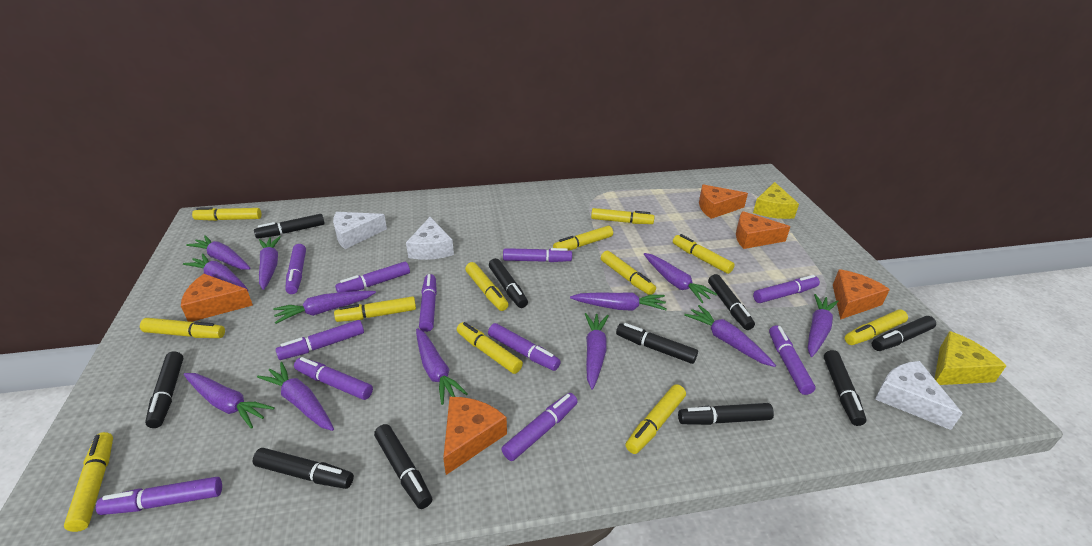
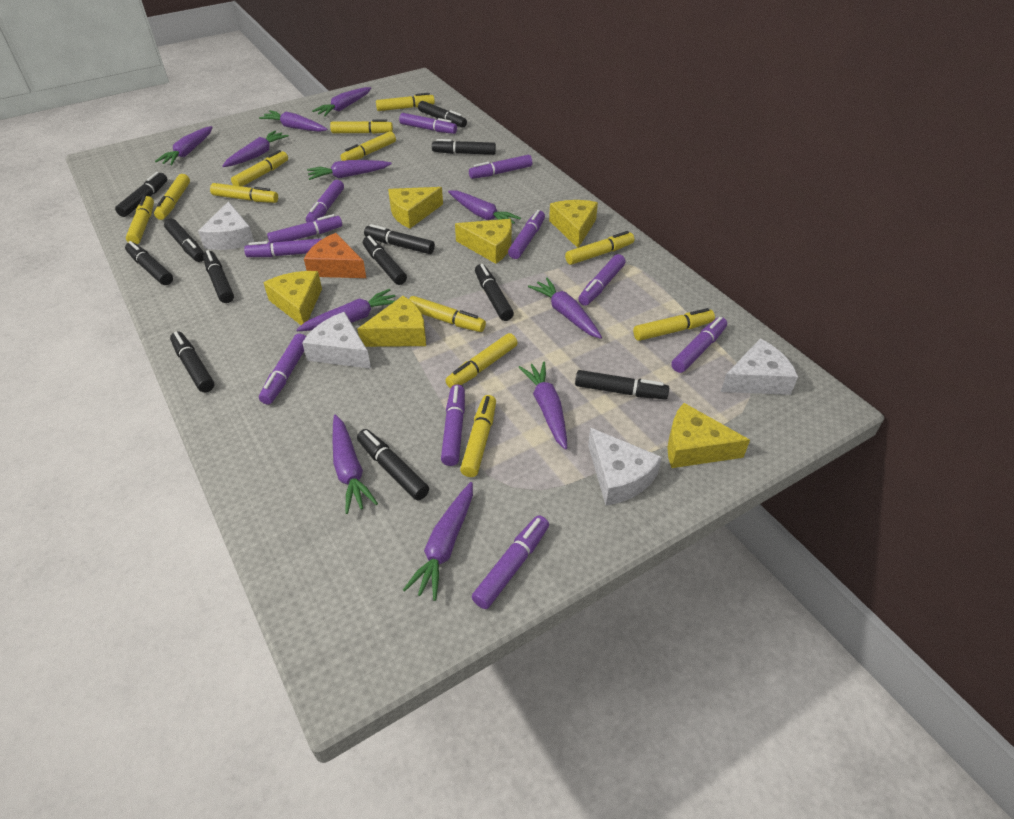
black marker: 10 -> 12
orange cheese: 5 -> 1
purple carrot: 12 -> 11
white cheese: 3 -> 4
yellow cheese: 2 -> 6

